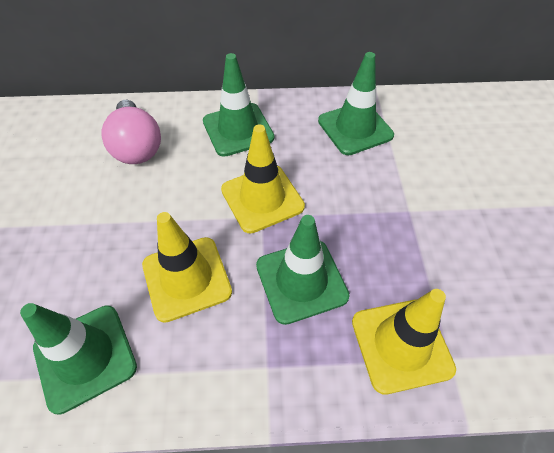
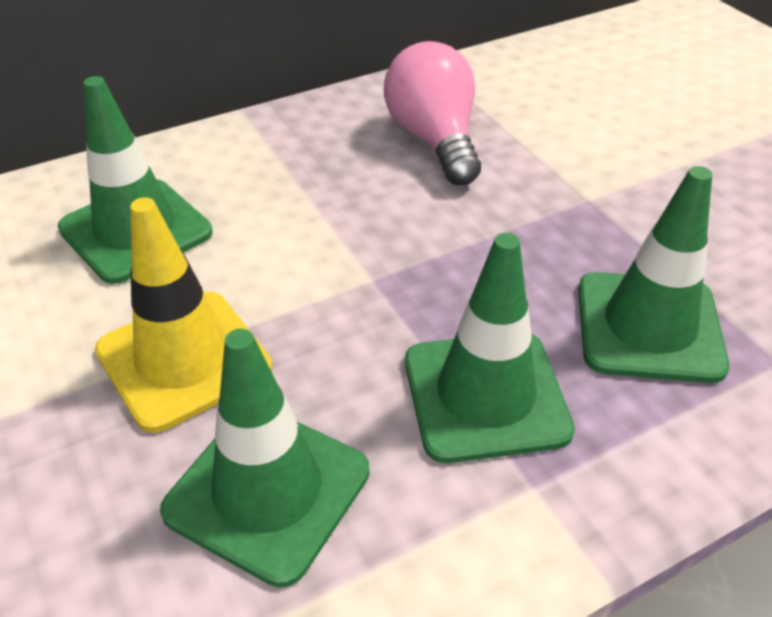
yellow traffic cone: 3 -> 1

